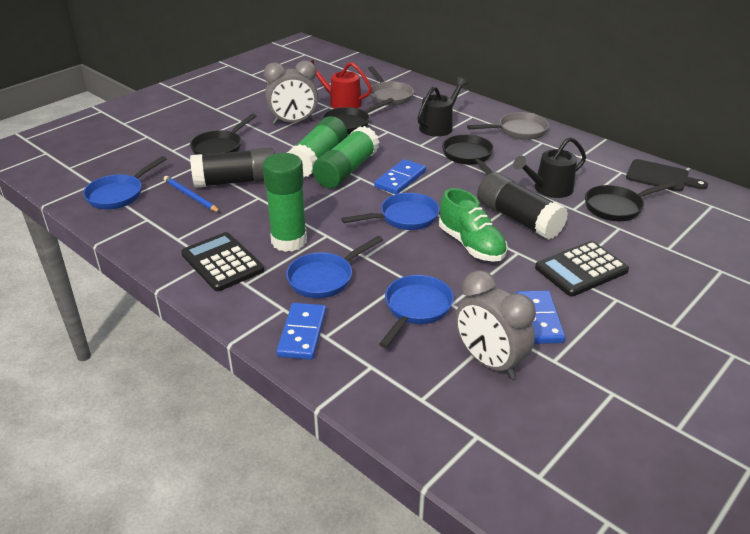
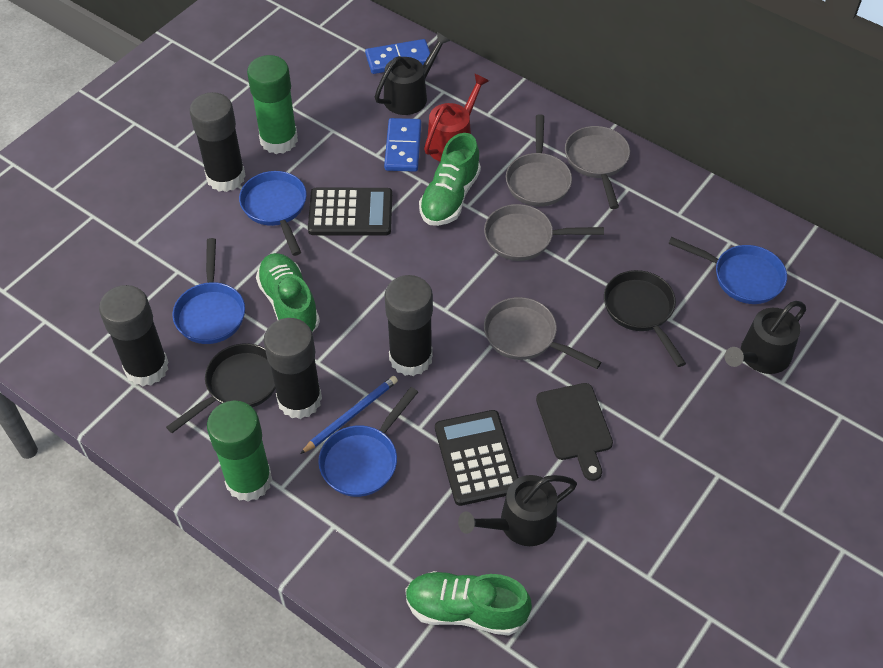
black glue stick: 2 -> 4
black pan: 4 -> 2
black watering can: 2 -> 3
blue domino: 3 -> 2
green glue stick: 3 -> 2
green shoe: 1 -> 3
grey clock: 2 -> 0
grey pan: 2 -> 4

